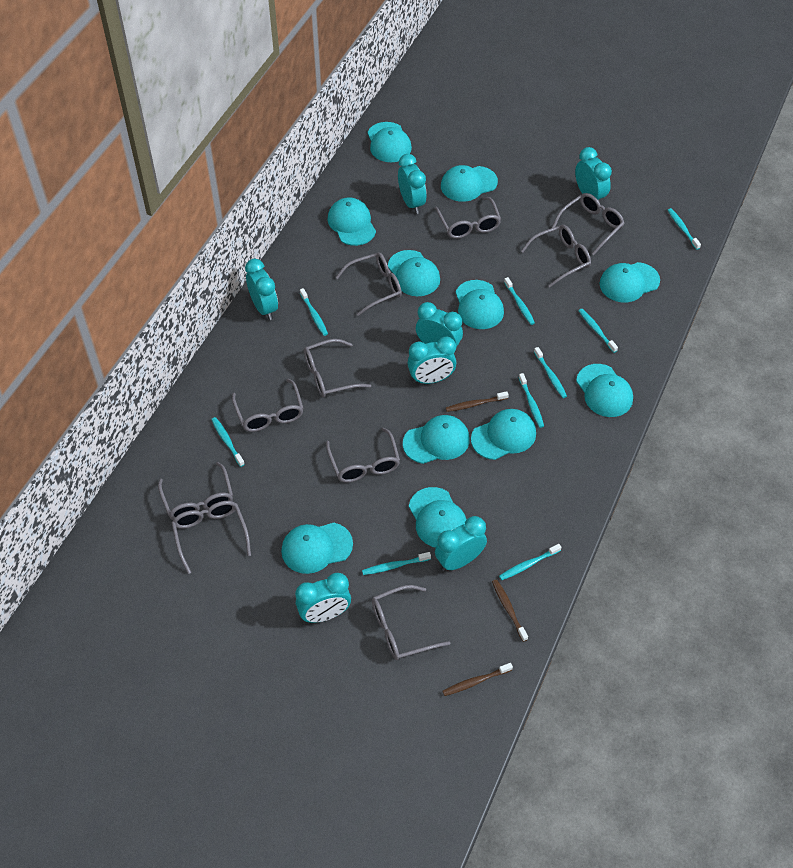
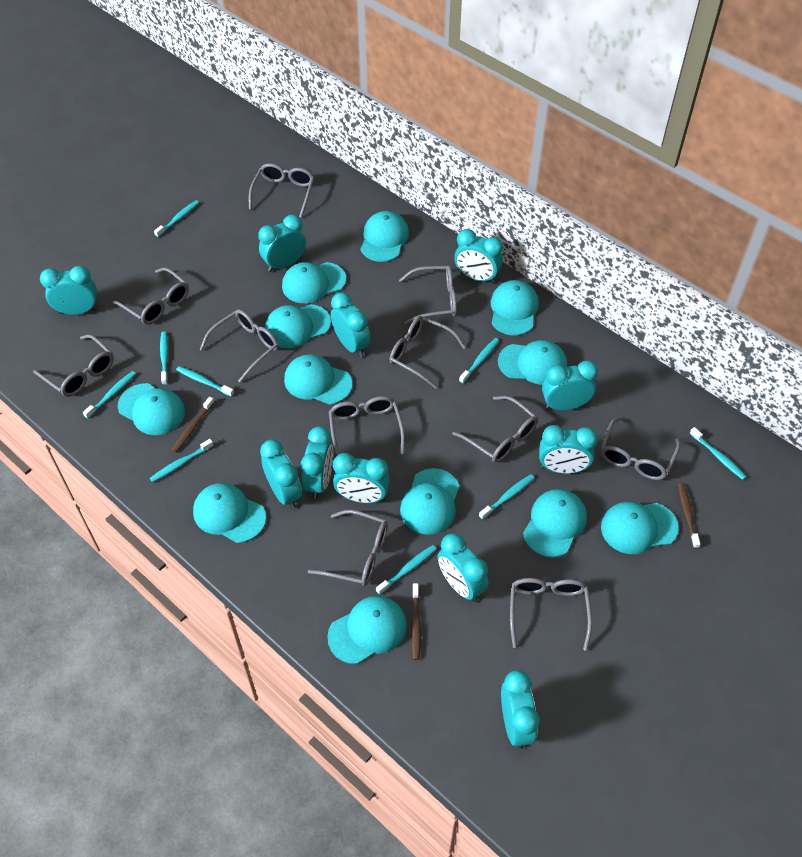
grey glasses: 10 -> 11
turquoise cap: 11 -> 12
turquoise clock: 7 -> 11

